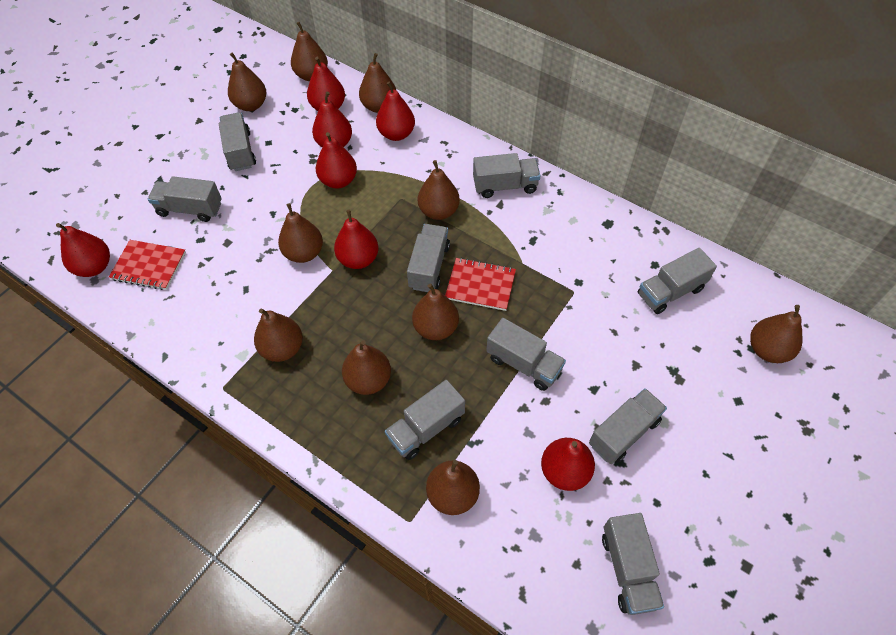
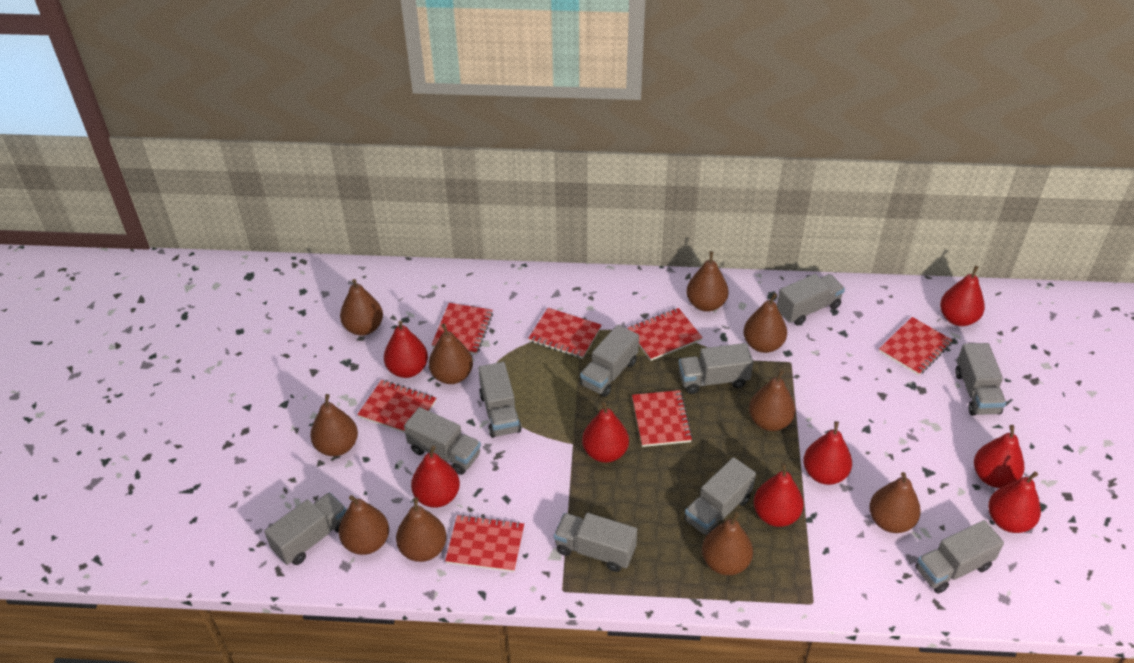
grey truck: 9 -> 10
red notebook: 2 -> 7
red pear: 7 -> 8

